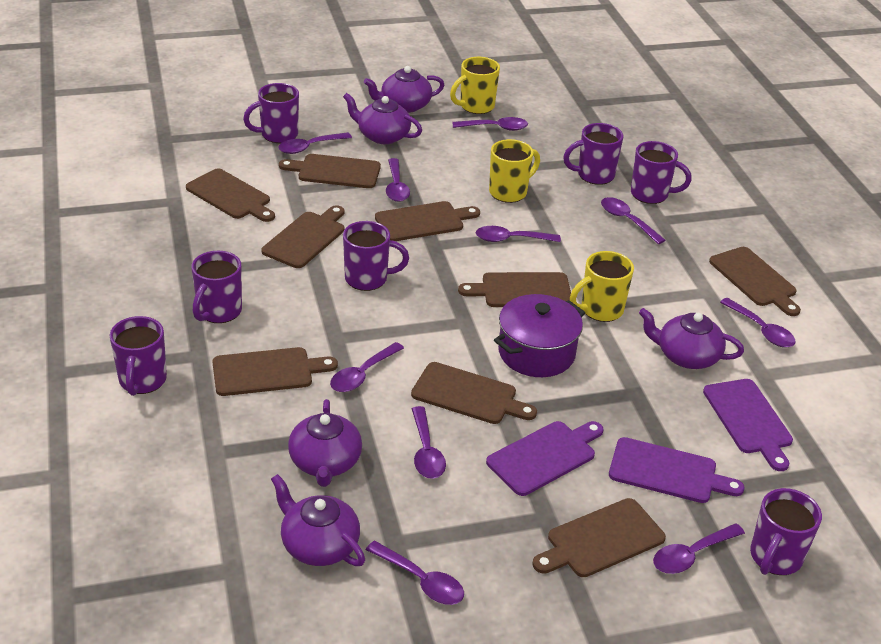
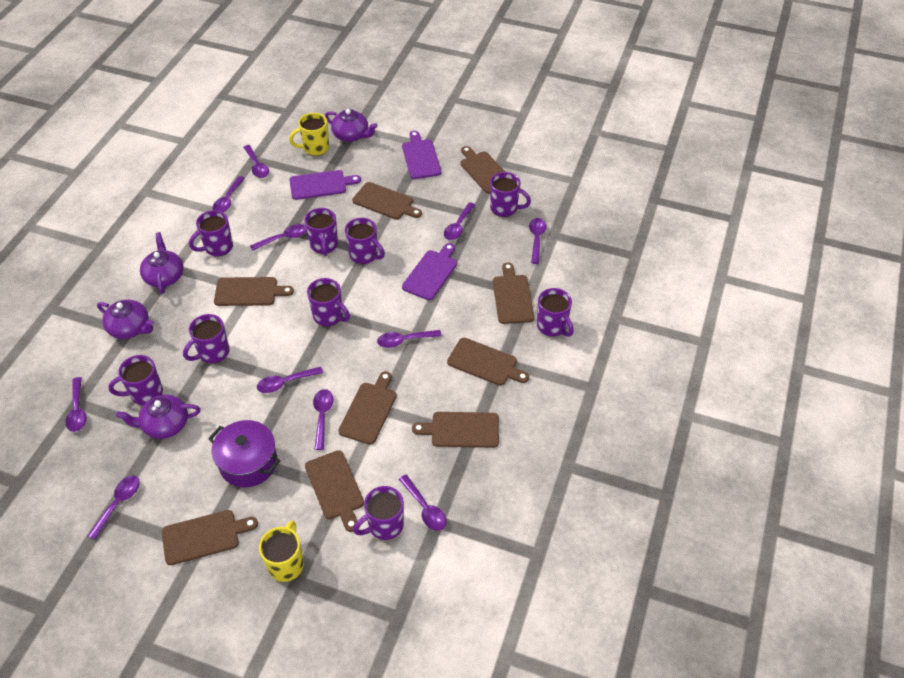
purple mug: 7 -> 9
purple spoon: 10 -> 11
purple teapot: 5 -> 4
yellow mug: 3 -> 2

